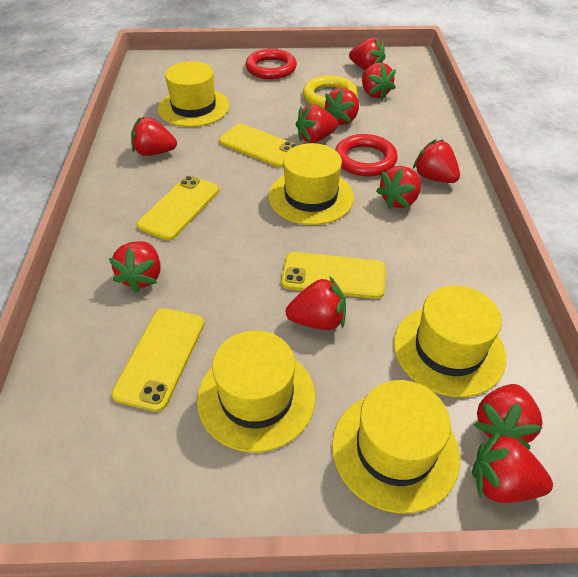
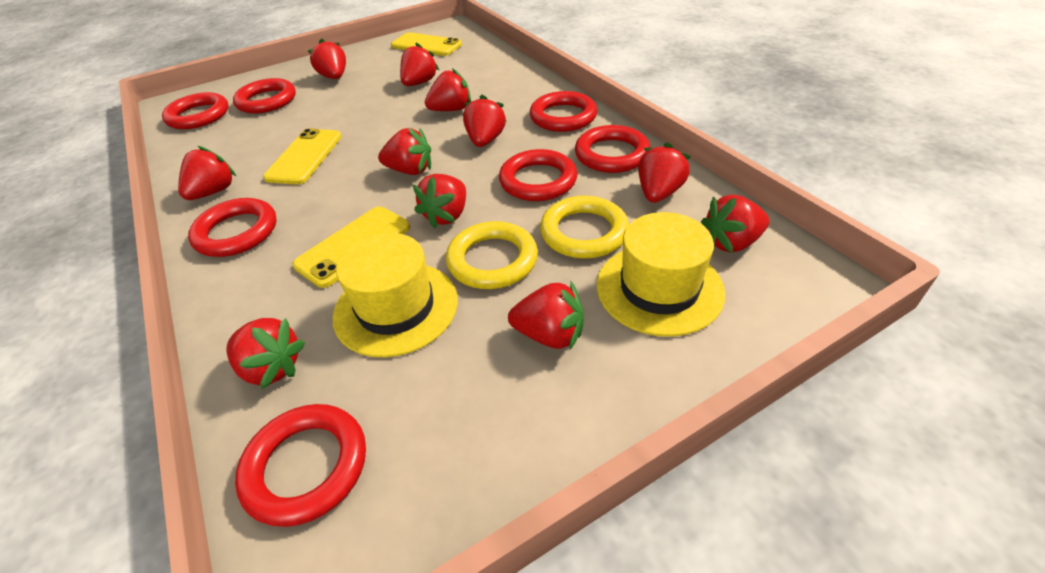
red ring: 2 -> 7
yellow hat: 5 -> 2
yellow phone: 4 -> 3
yellow ring: 1 -> 2

